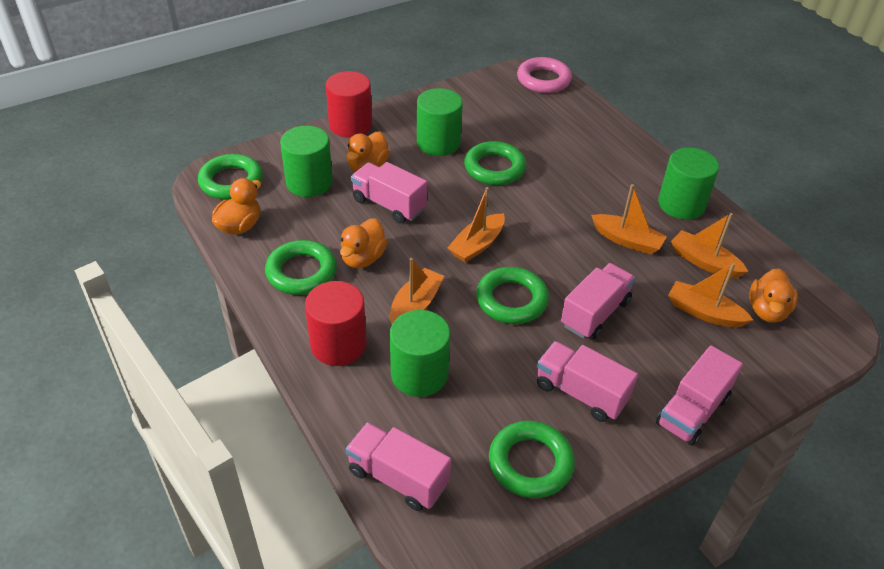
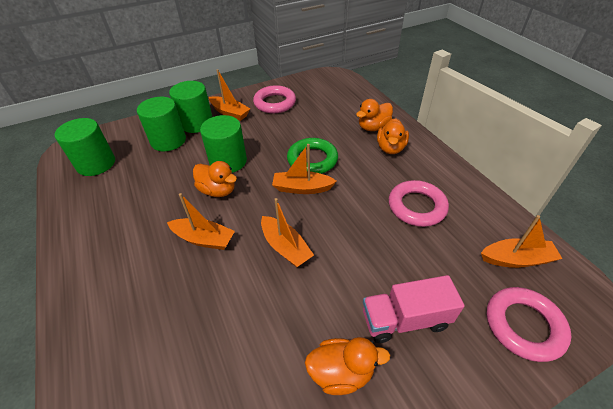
green ring: 5 -> 1
pink ring: 1 -> 3
pink truck: 5 -> 1
red cylinder: 2 -> 0

